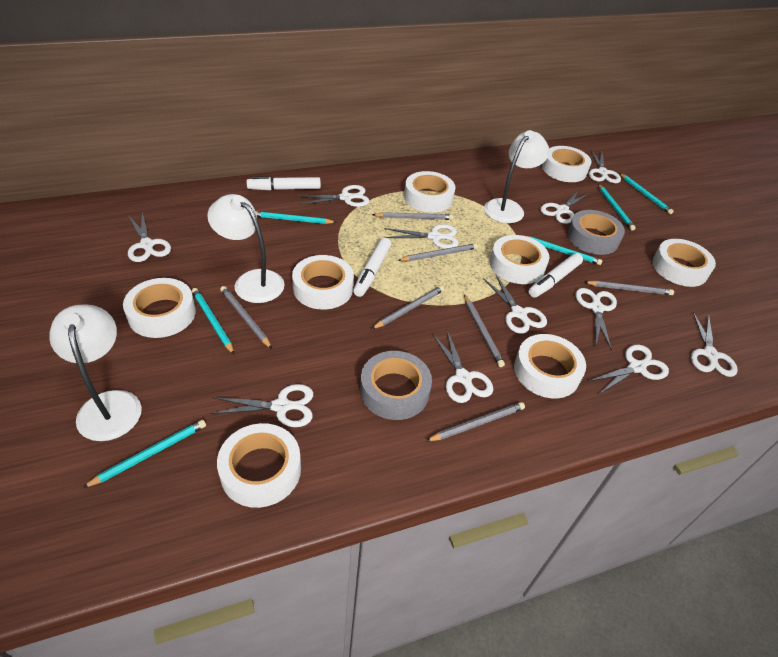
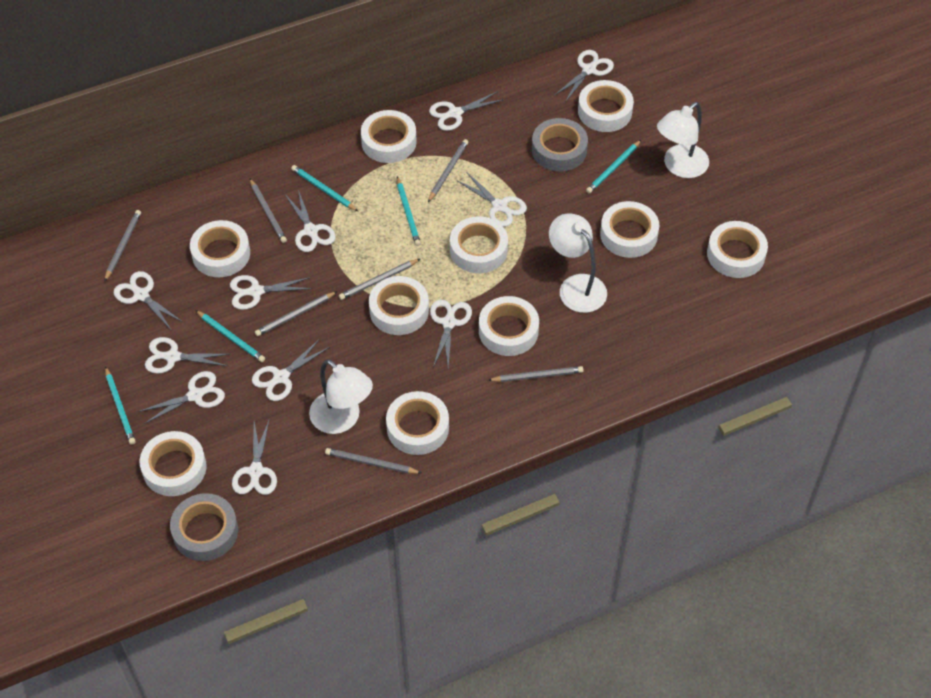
turquoise pencil: 6 -> 5
white marker: 3 -> 0
white tape: 8 -> 10

